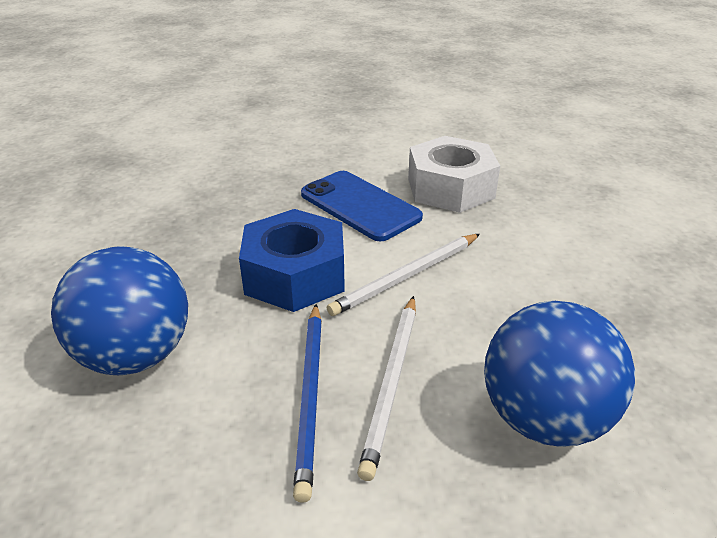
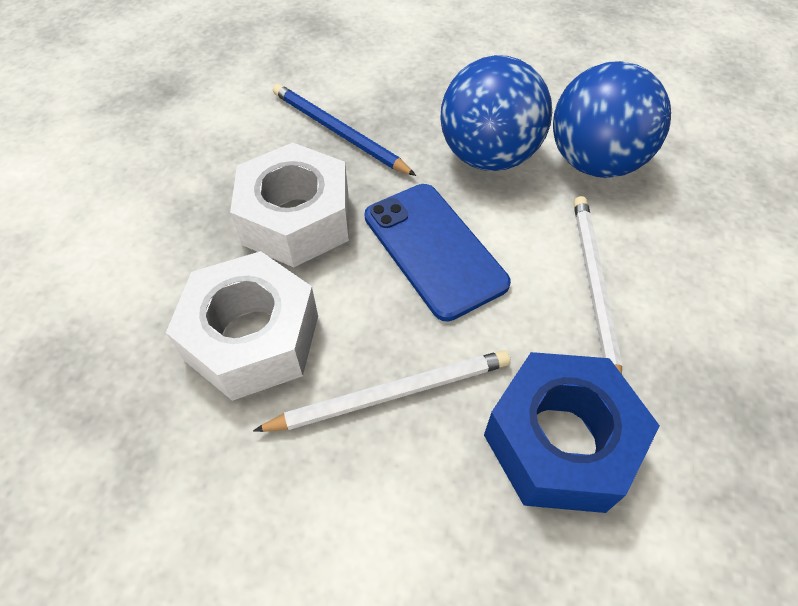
white nut: 1 -> 2

